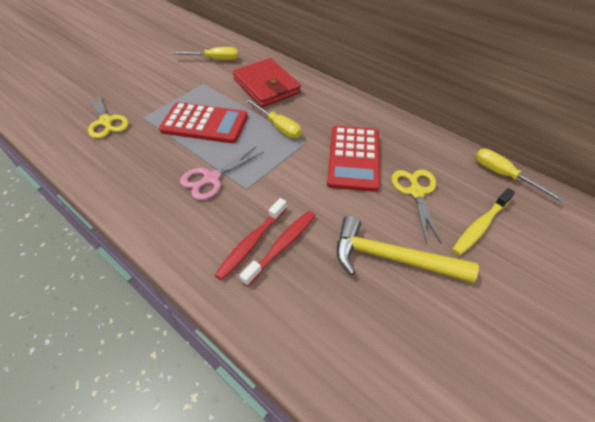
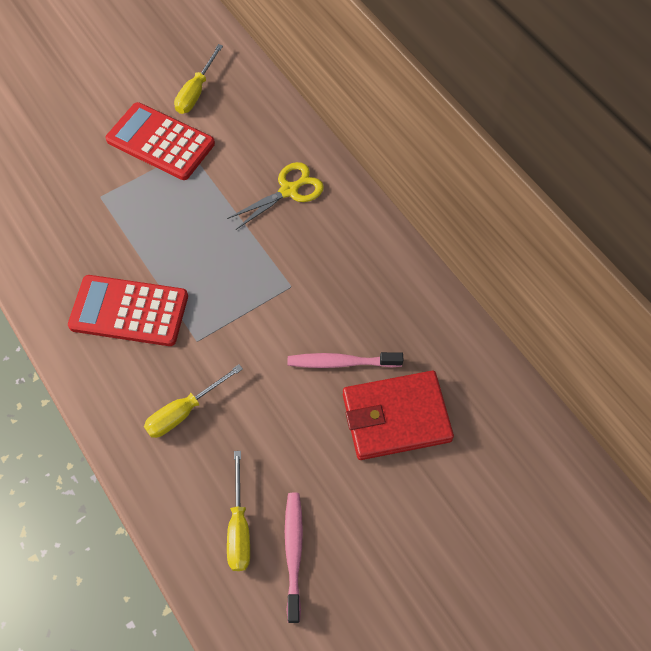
pink scissors: 1 -> 0
pink toothbrush: 0 -> 2
red toothbrush: 2 -> 0
yellow hammer: 1 -> 0
yellow scissors: 2 -> 1
yellow toothbrush: 1 -> 0

